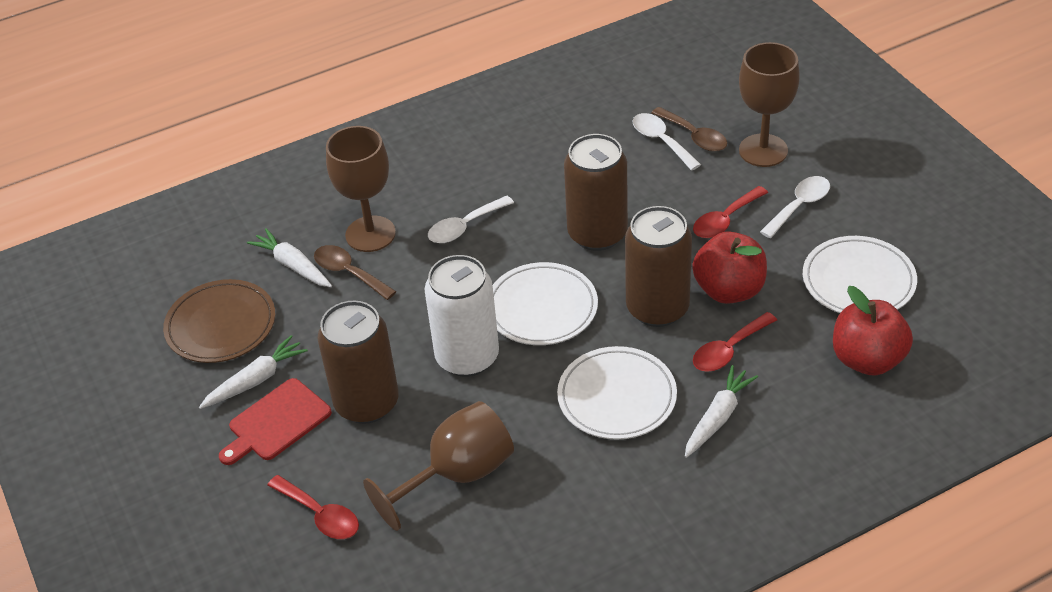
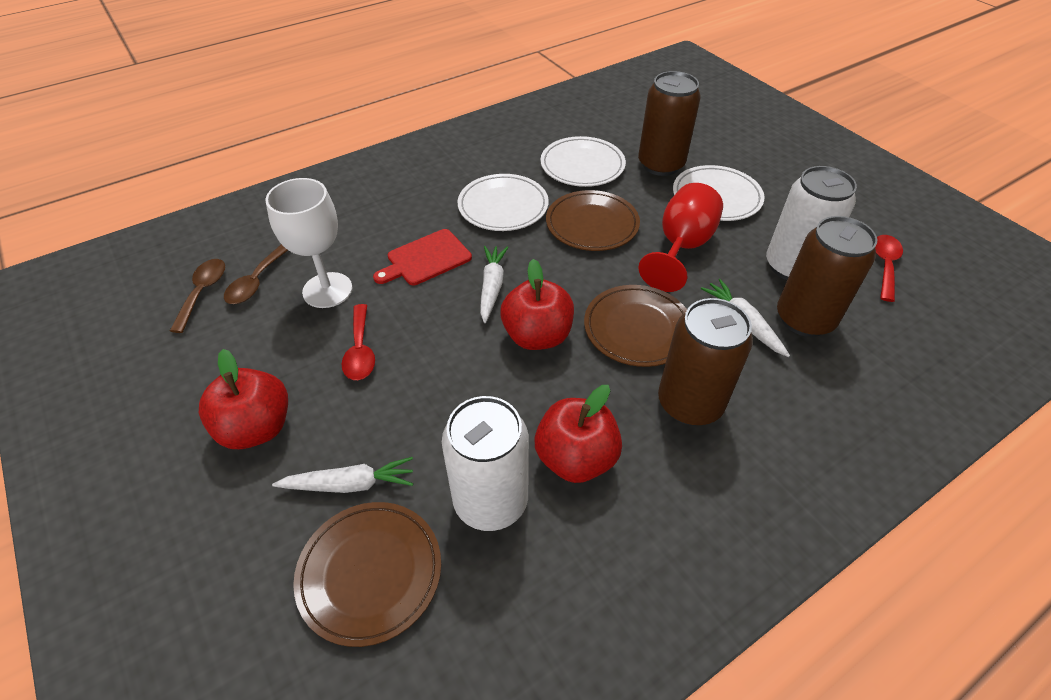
brown goblet: 3 -> 0
brown plate: 1 -> 3
red apple: 2 -> 3
red goblet: 0 -> 1
red spoon: 3 -> 2
white can: 1 -> 2
white goblet: 0 -> 1
white spoon: 3 -> 0

